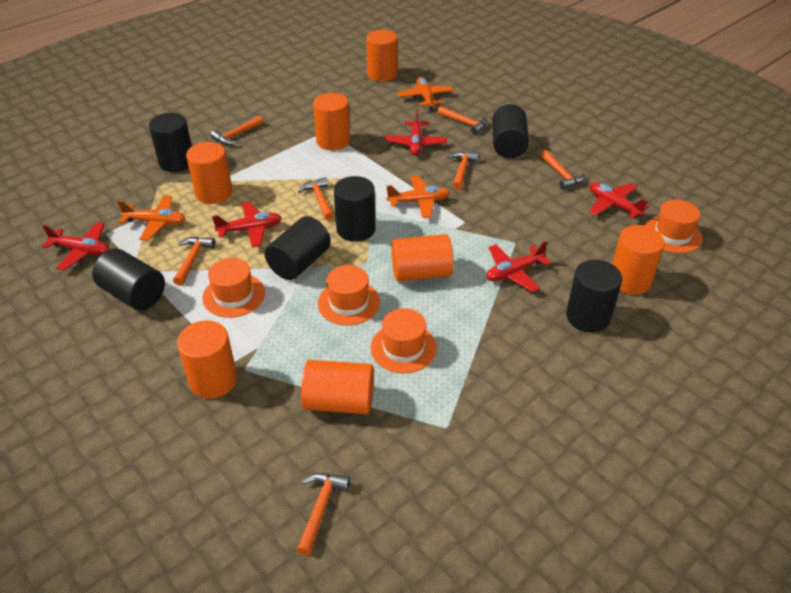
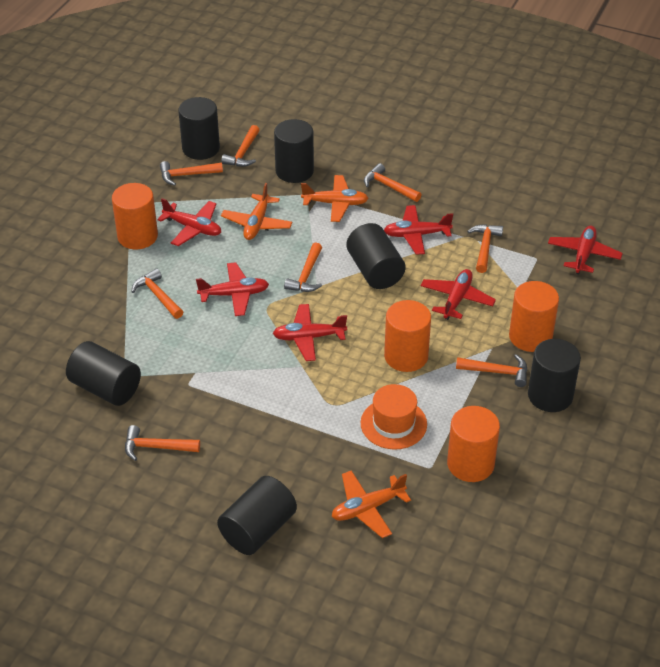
orange cylinder: 7 -> 4
orange hammer: 7 -> 8
orange hat: 4 -> 1
red plane: 5 -> 6

